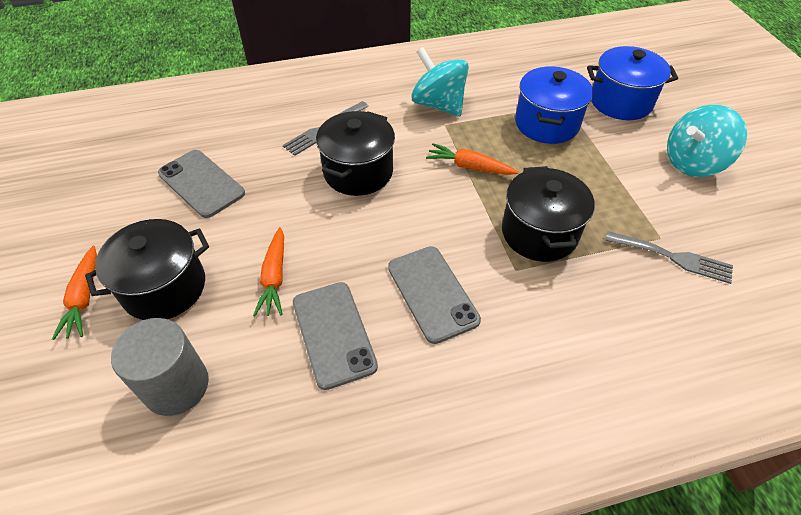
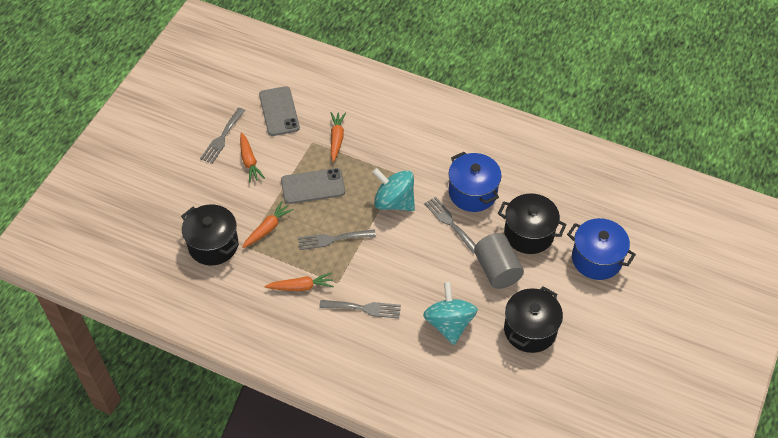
grey fork: 2 -> 4
grey phone: 3 -> 2
orange carrot: 3 -> 4

